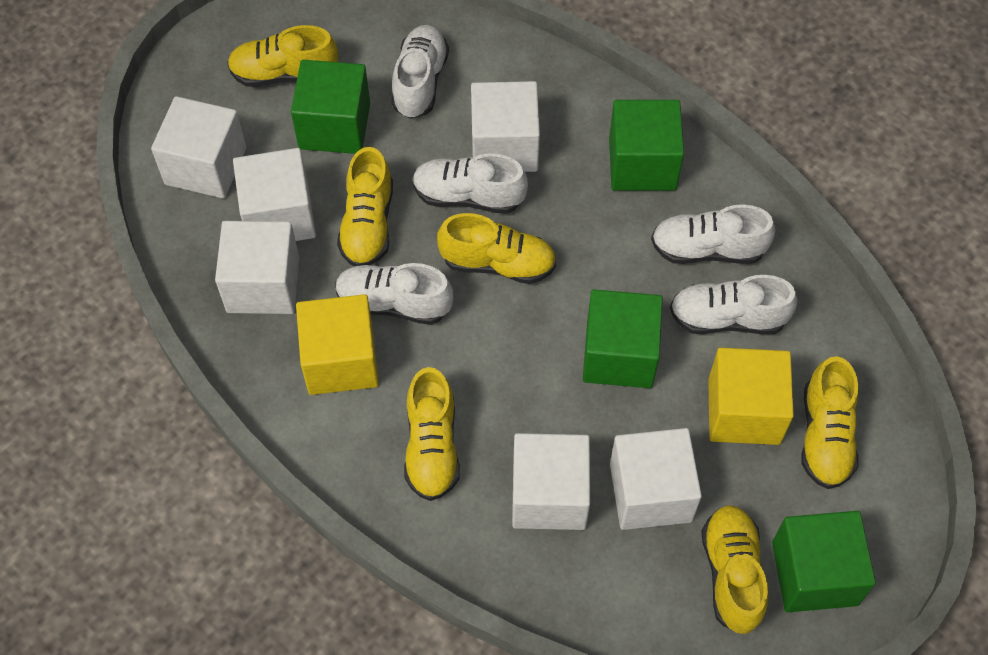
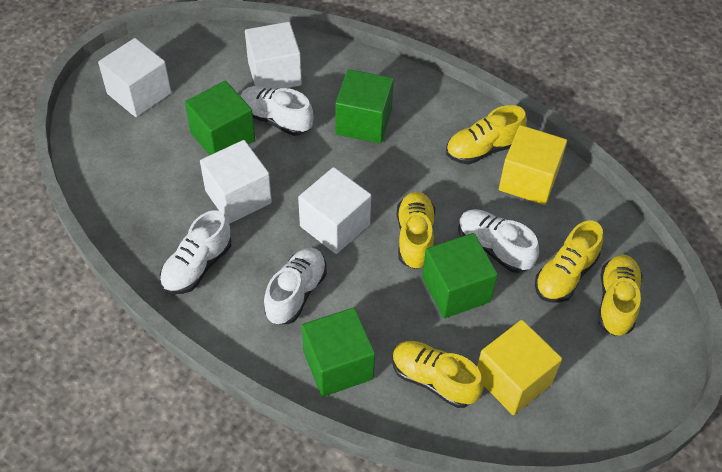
white cube: 6 -> 4
white shoe: 5 -> 4
yellow shoe: 6 -> 5

